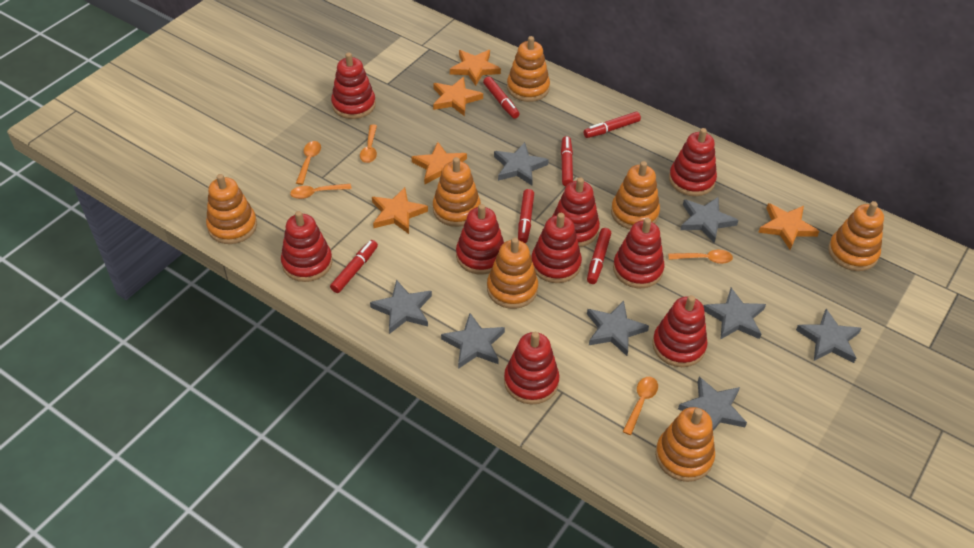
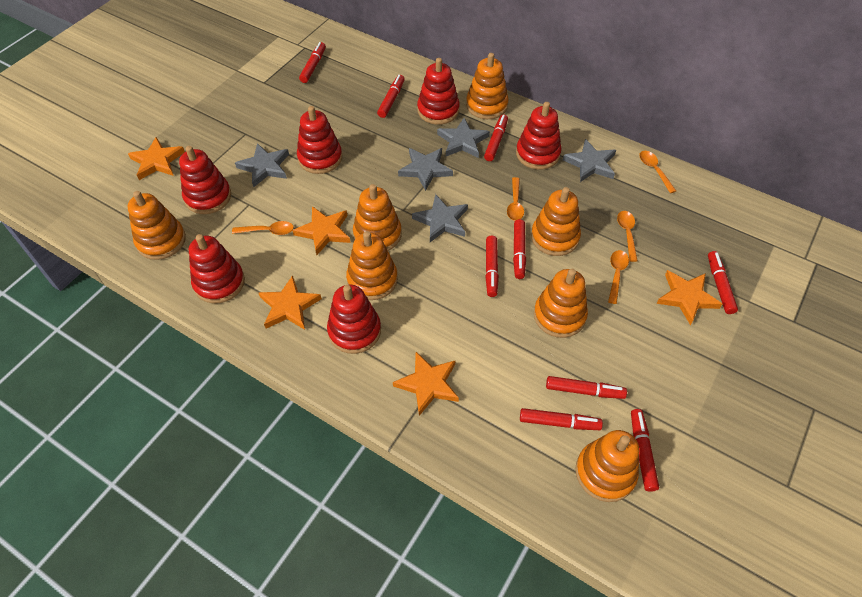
grey star: 8 -> 5
red marker: 6 -> 9
red stacking toy: 9 -> 6

